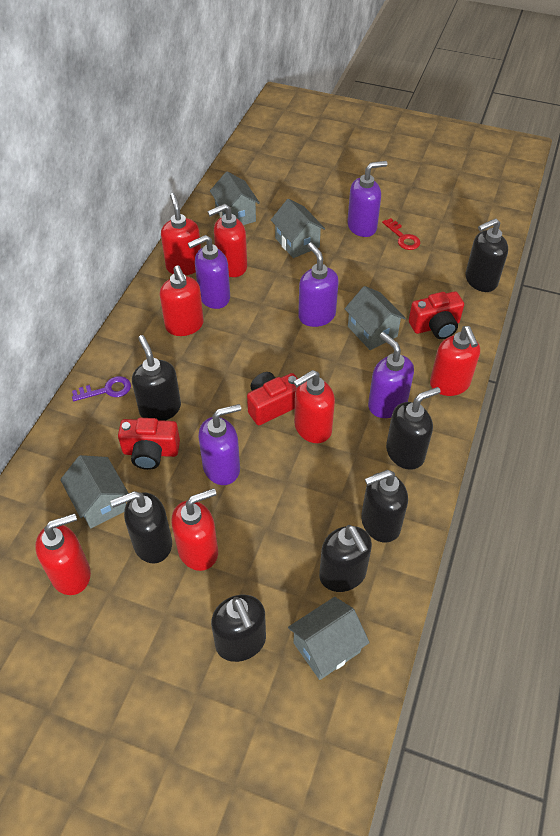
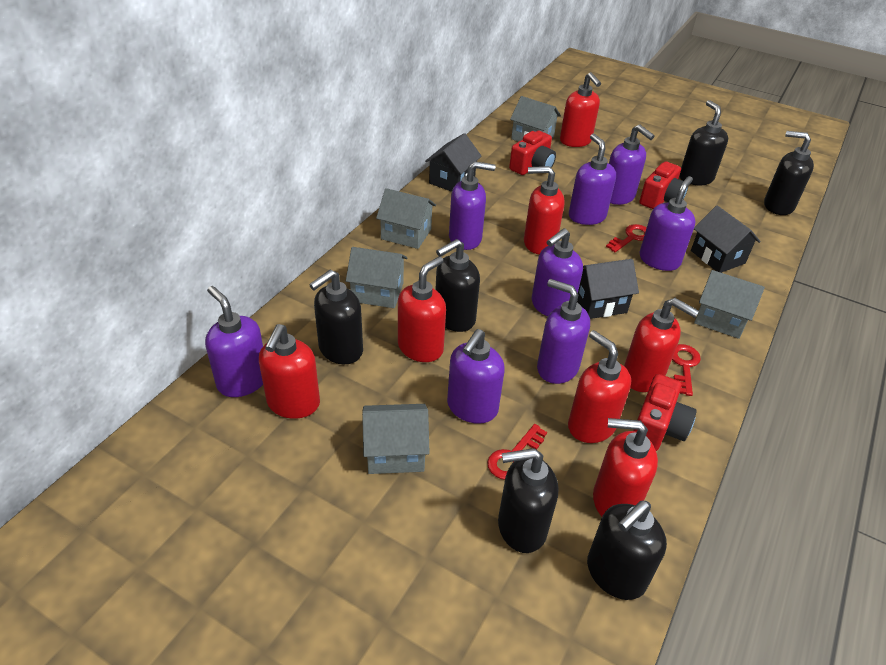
black house: 0 -> 3
black soap dispenser: 7 -> 6
purple key: 1 -> 0
purple soap dispenser: 5 -> 8
red key: 1 -> 3

